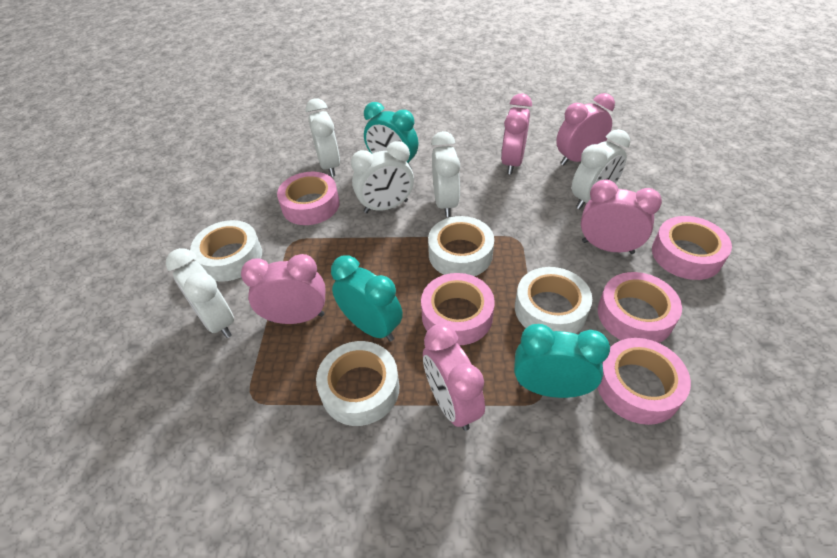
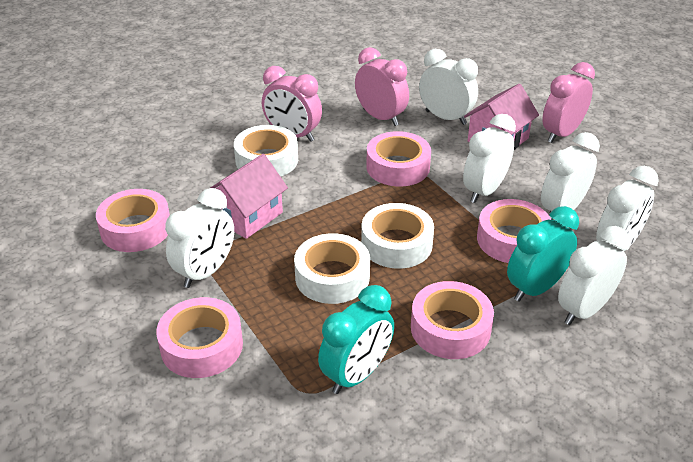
pink clock: 5 -> 3
pink house: 0 -> 2
turquoise clock: 3 -> 2
white clock: 5 -> 6
white tape: 4 -> 3

